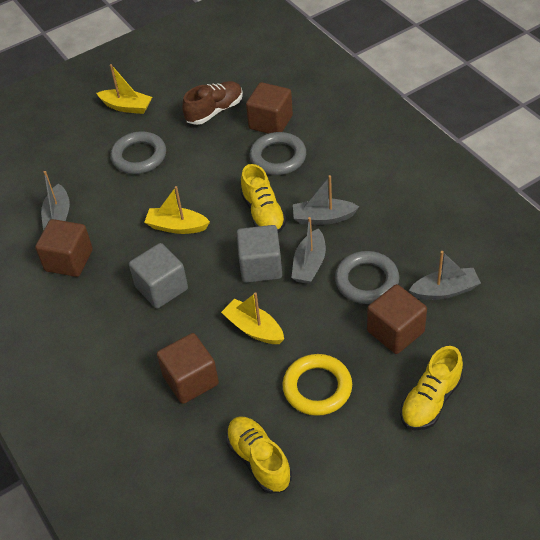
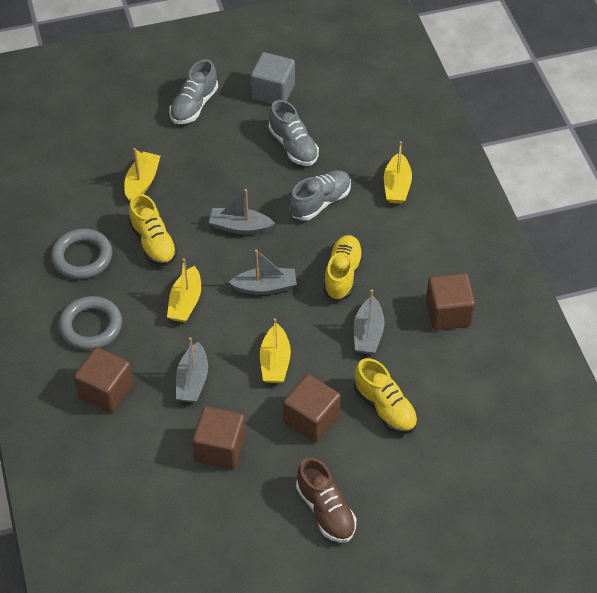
grey cube: 2 -> 1
grey ring: 3 -> 2
grey shoe: 0 -> 3
yellow boat: 3 -> 4
yellow ring: 1 -> 0

